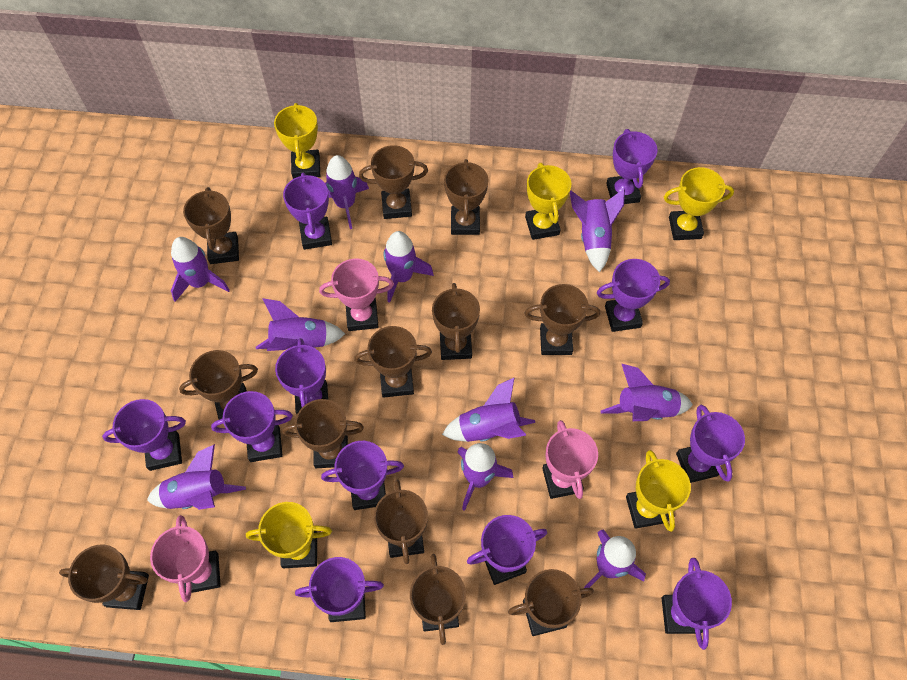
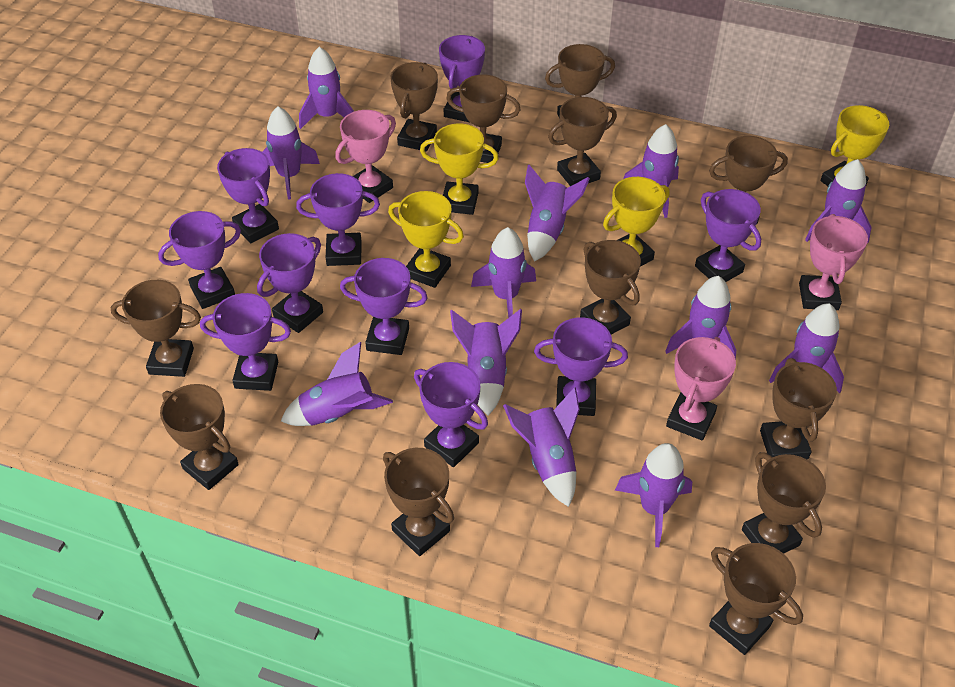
purple rocket: 10 -> 12
purple trophy: 11 -> 10
yellow trophy: 5 -> 4

